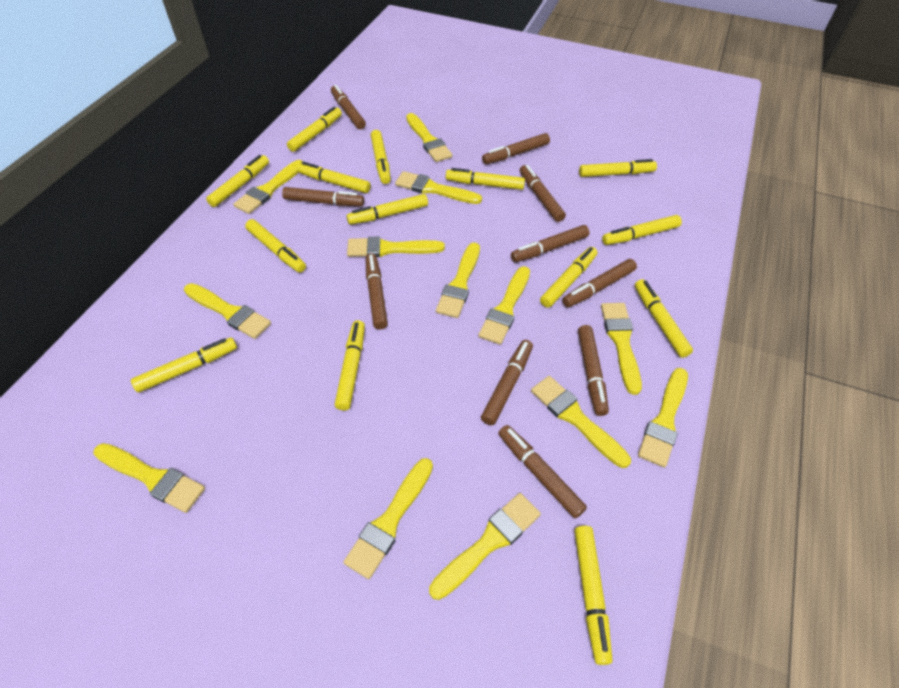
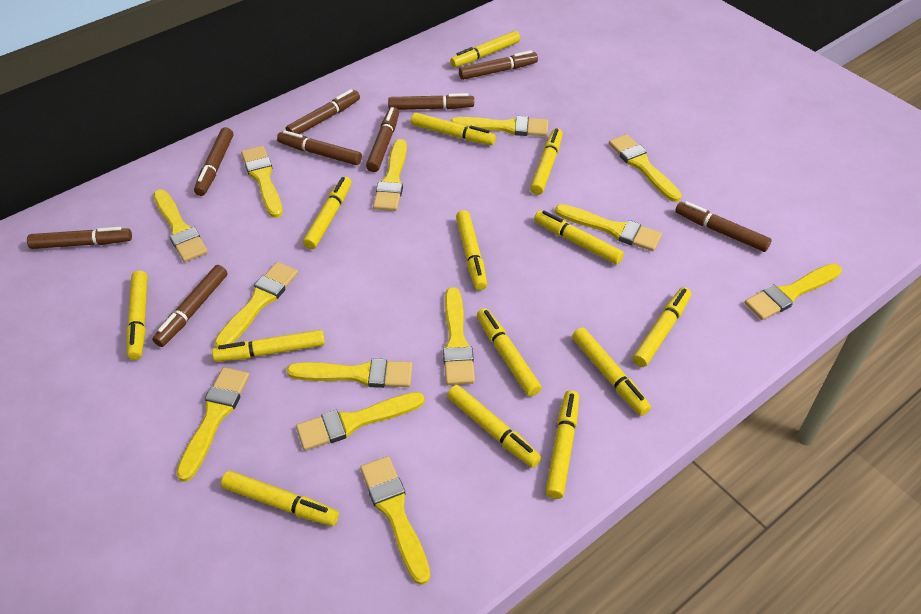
brown marker: 10 -> 9

